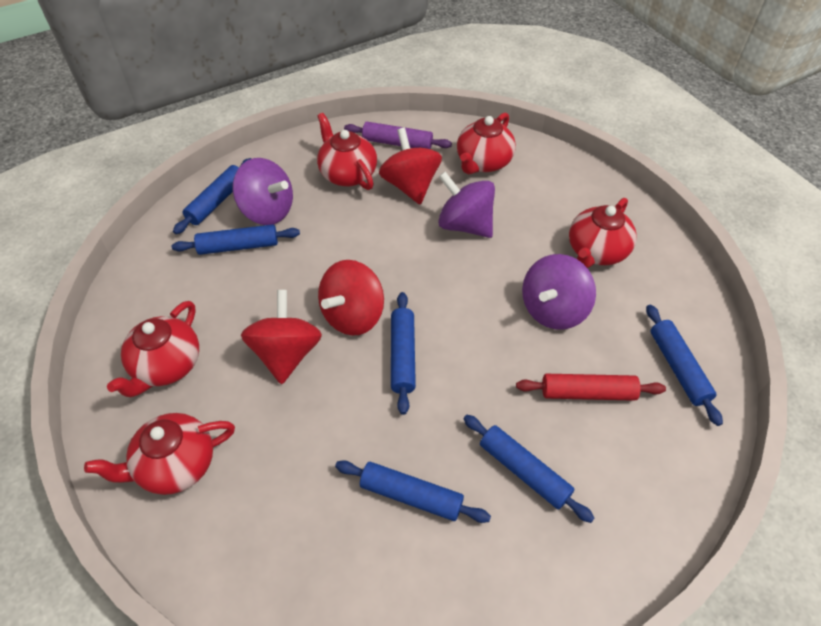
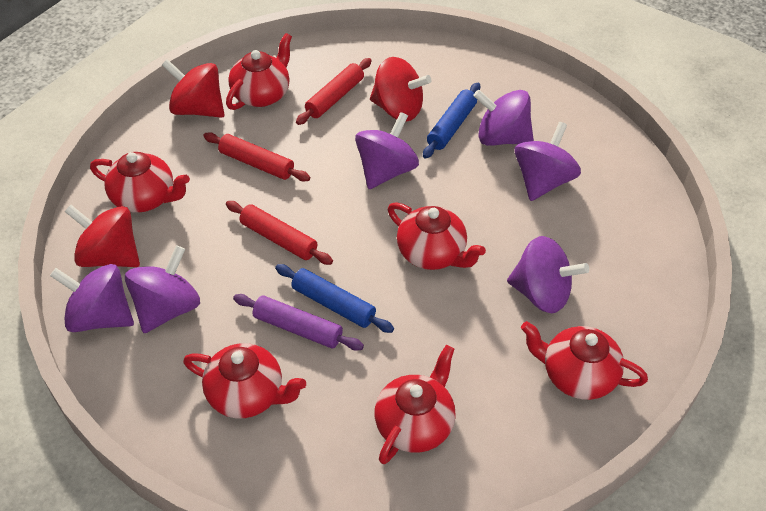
blue rolling pin: 6 -> 2
purple spinning top: 3 -> 6
red rolling pin: 1 -> 3
red teapot: 5 -> 6

